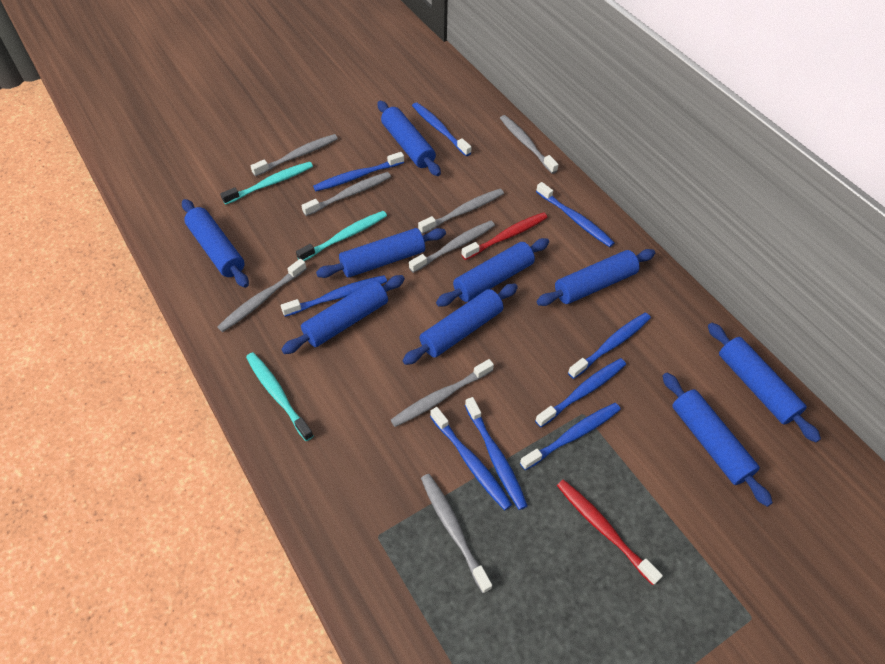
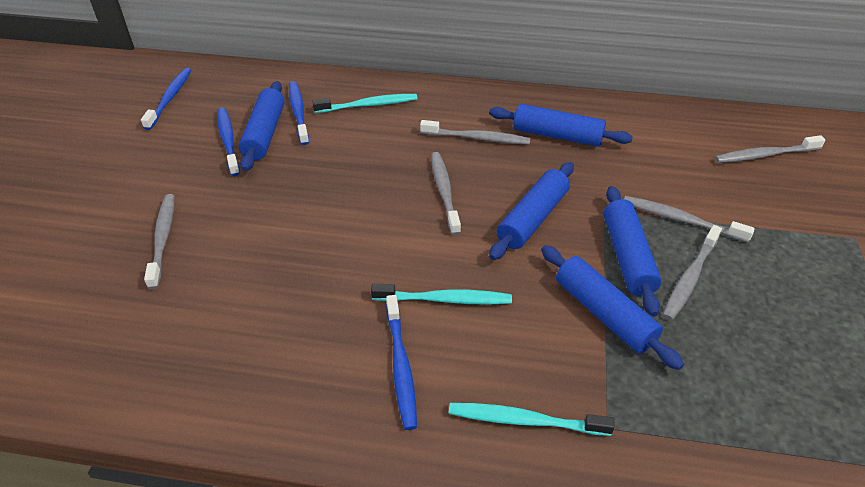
blue rolling pin: 9 -> 5
blue toothbrush: 9 -> 4
grey toothbrush: 8 -> 6
red toothbrush: 2 -> 0

